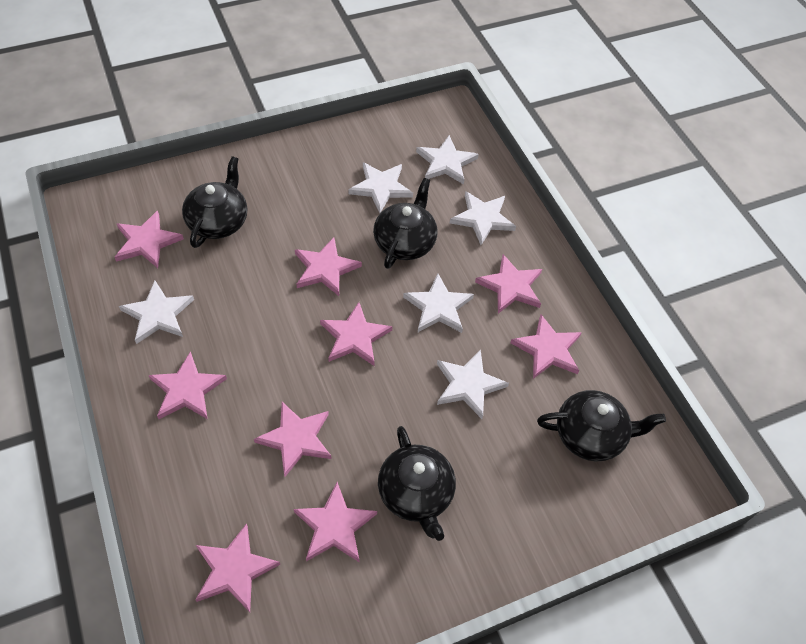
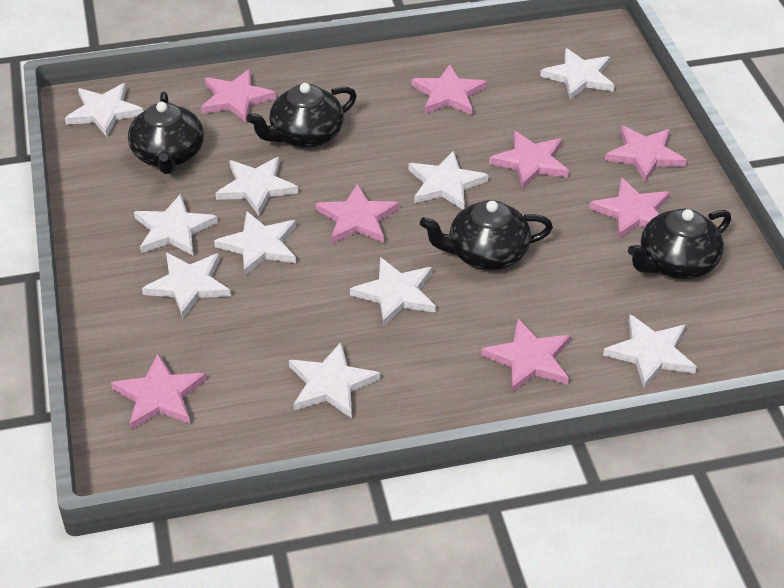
pink star: 9 -> 8
white star: 6 -> 10

